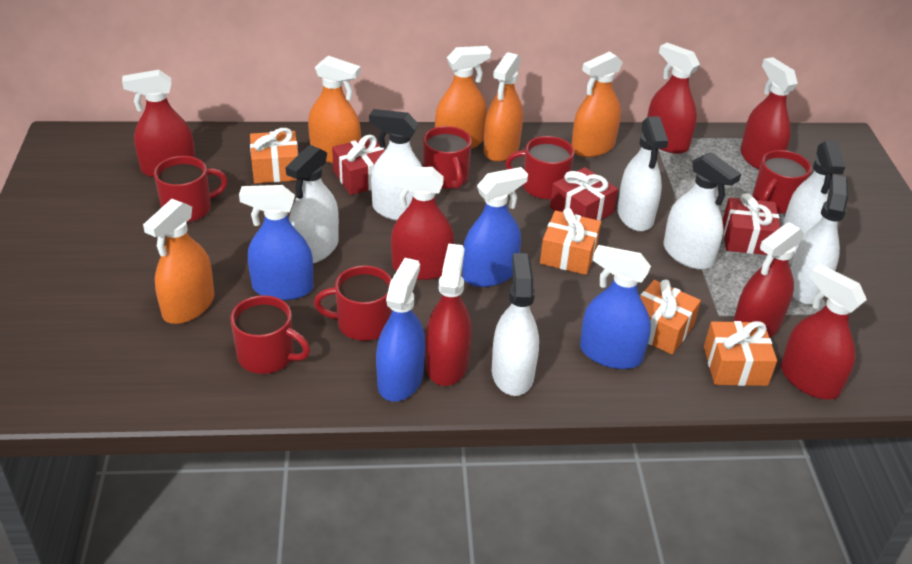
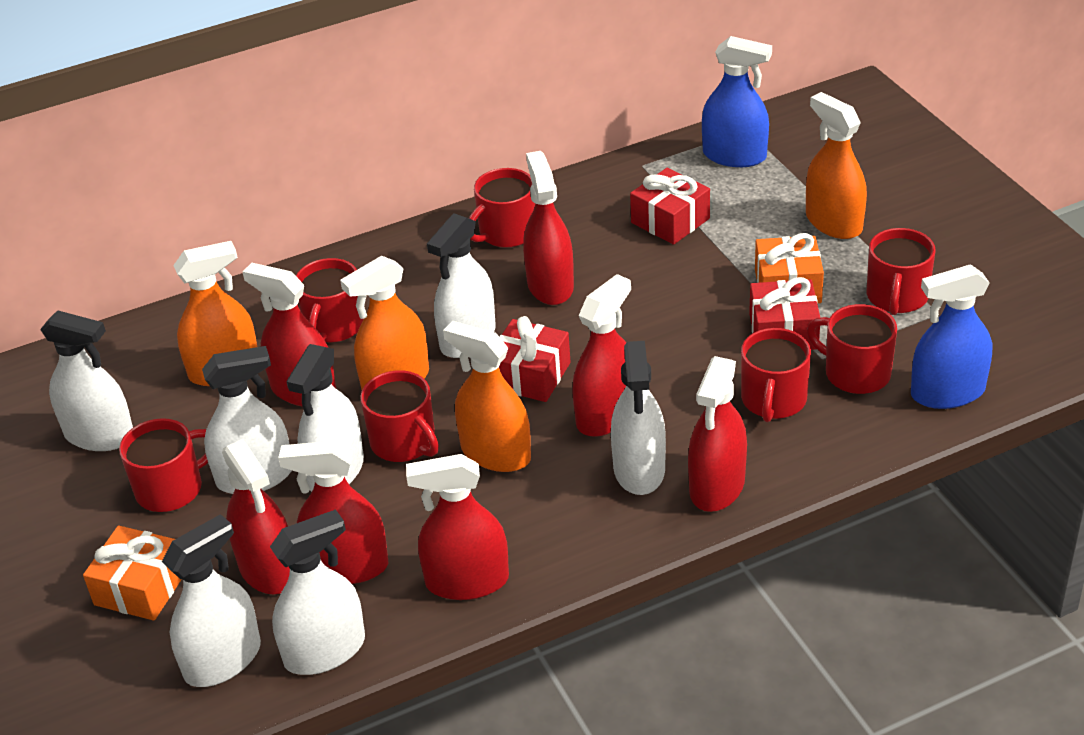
blue spray bottle: 4 -> 2
orange gift: 4 -> 2
orange spray bottle: 5 -> 4
red mug: 6 -> 7

